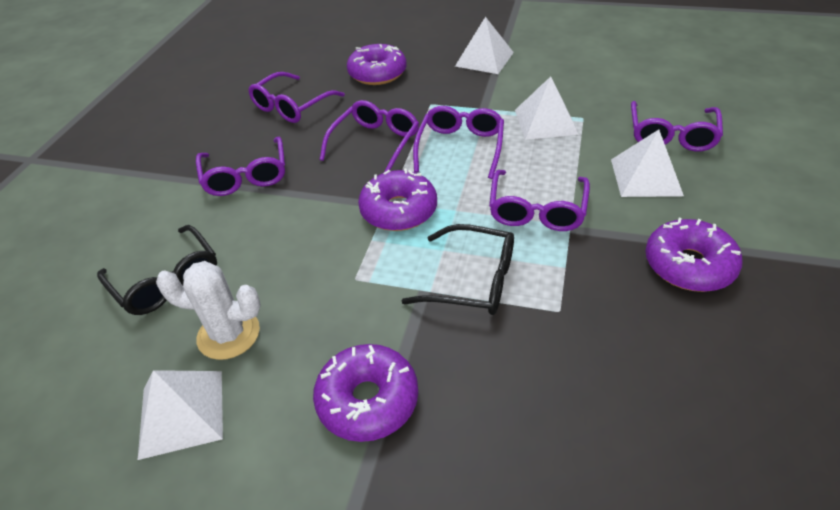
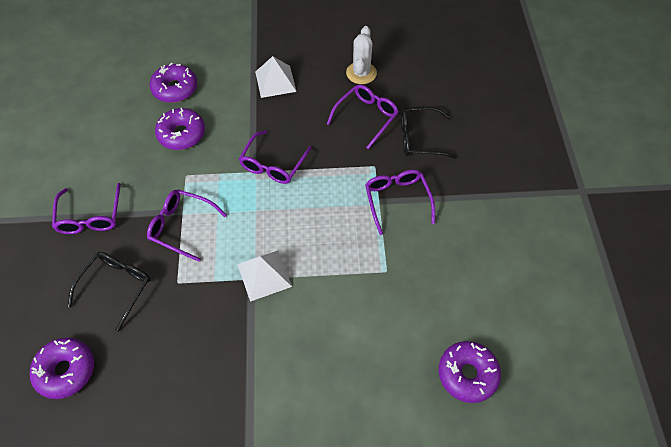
purple glasses: 6 -> 5
white pyramid: 4 -> 2

